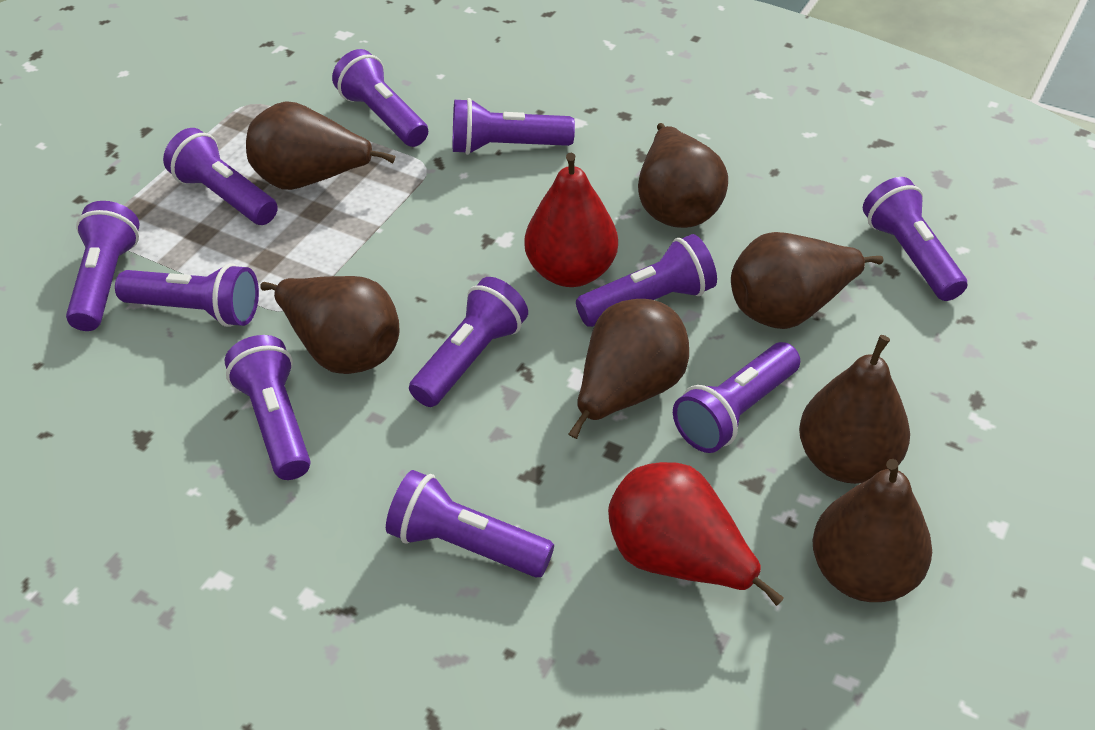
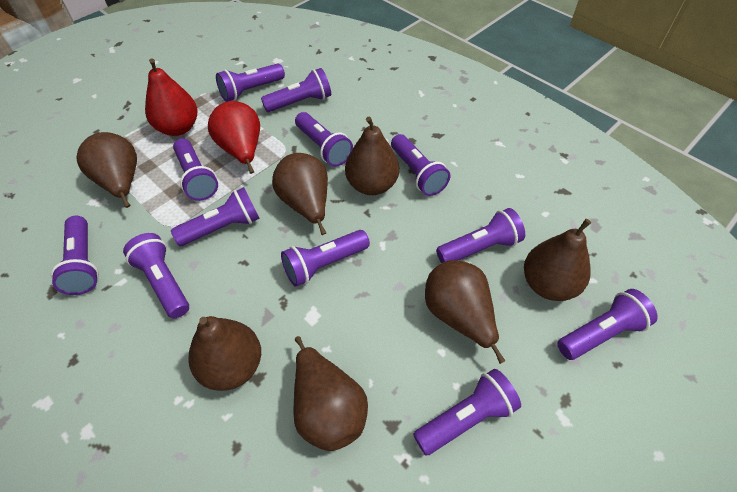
purple flashlight: 11 -> 12

